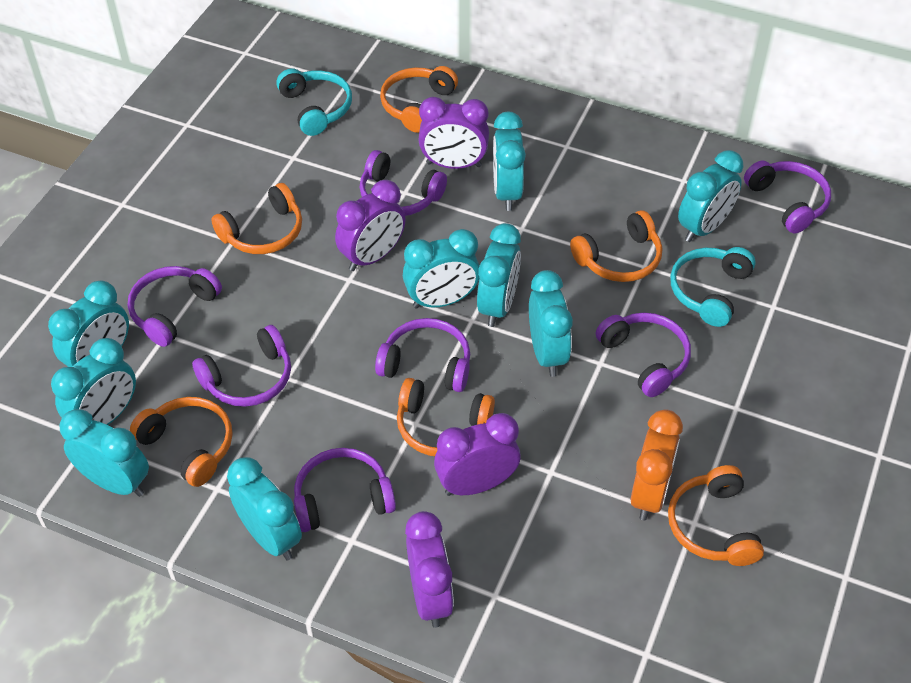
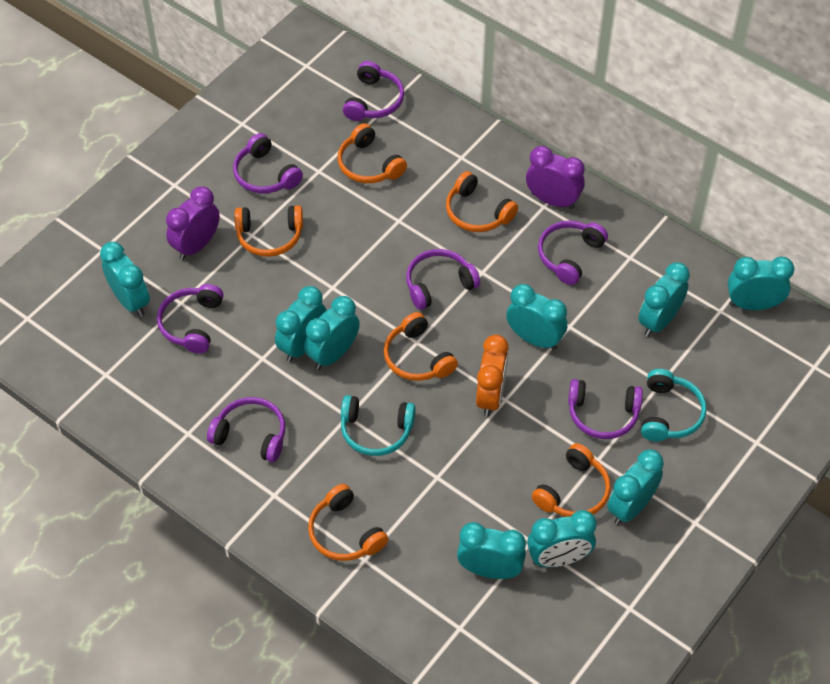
purple clock: 4 -> 2

